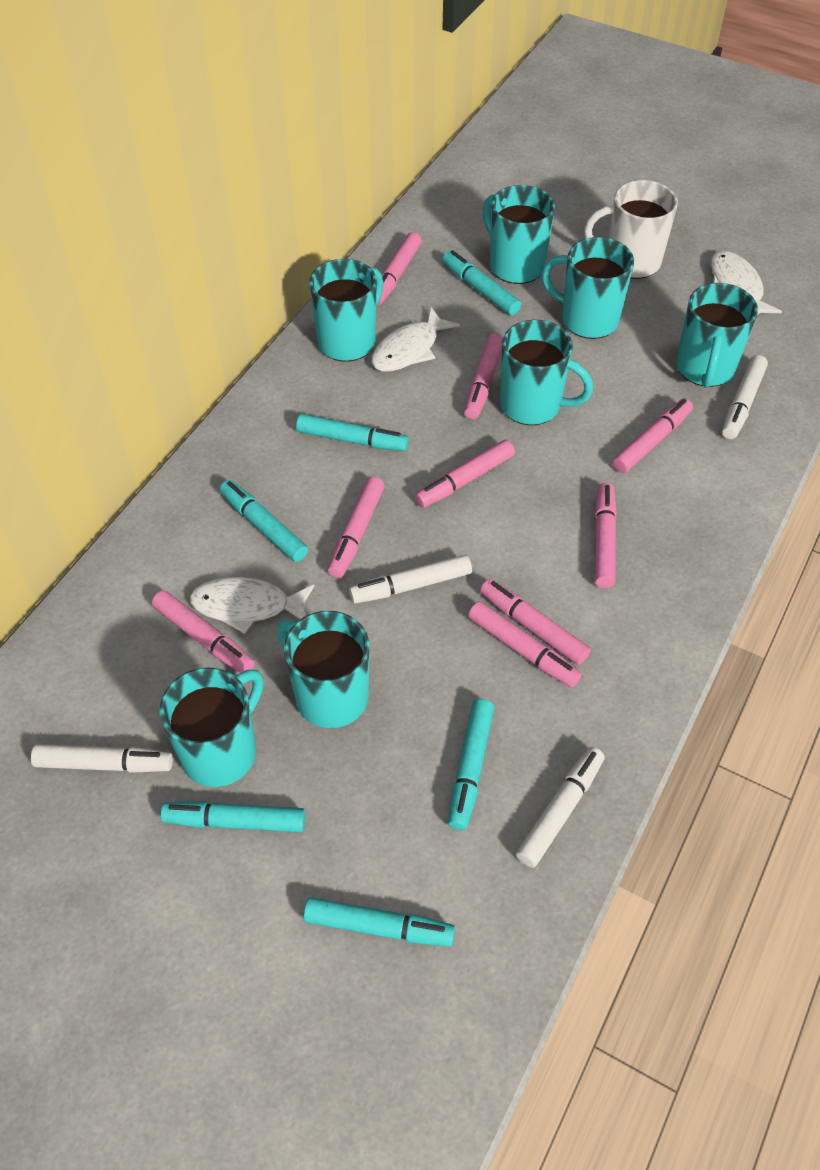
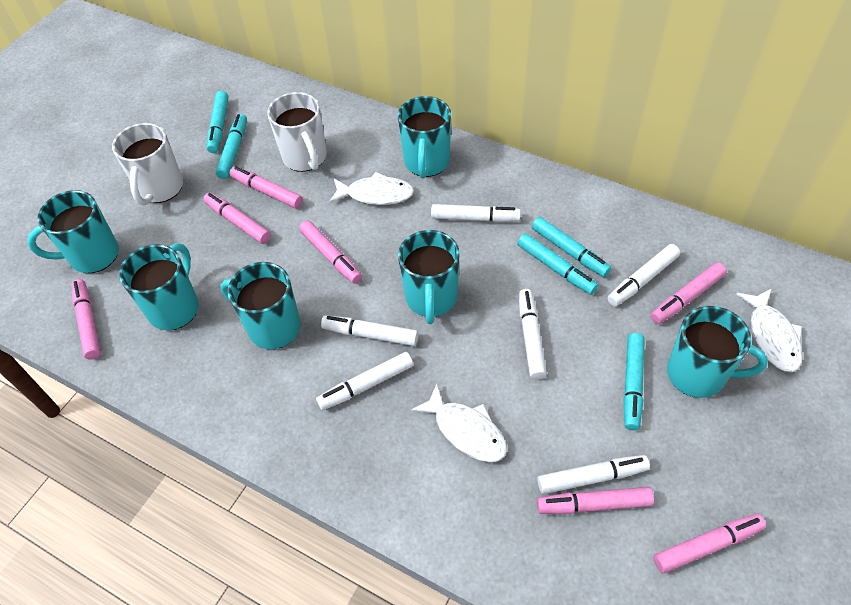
pink marker: 9 -> 7
turquoise marker: 6 -> 5
turquoise mug: 7 -> 6
white marker: 4 -> 6
white mug: 1 -> 2

